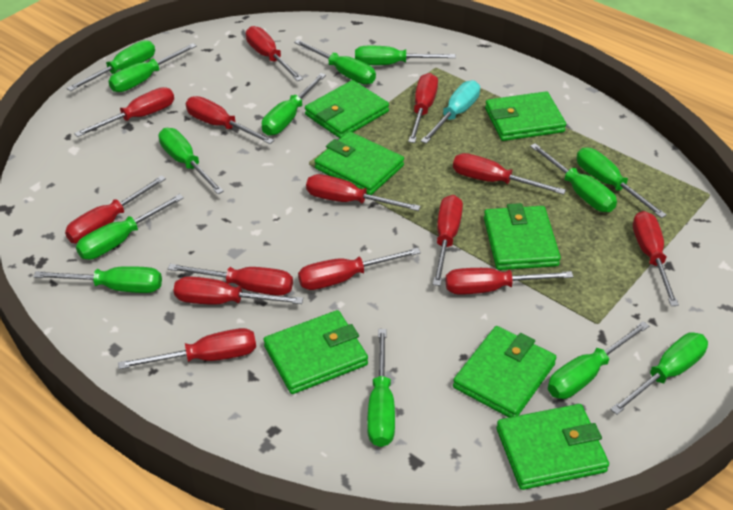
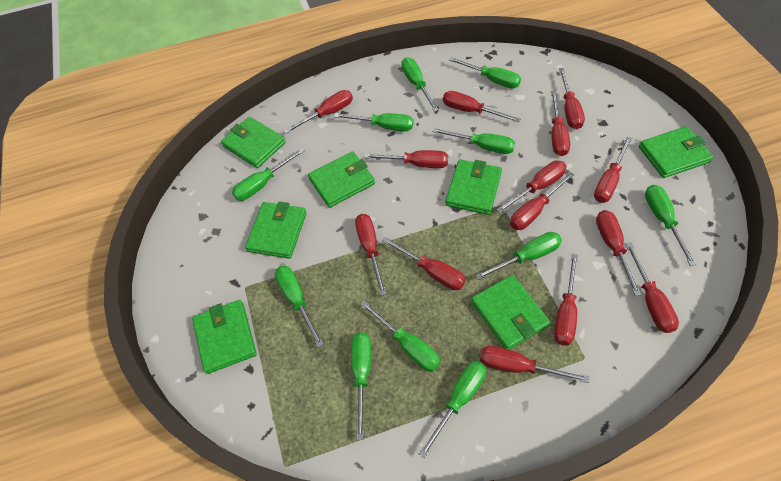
green screwdriver: 13 -> 11
turquoise screwdriver: 1 -> 0

